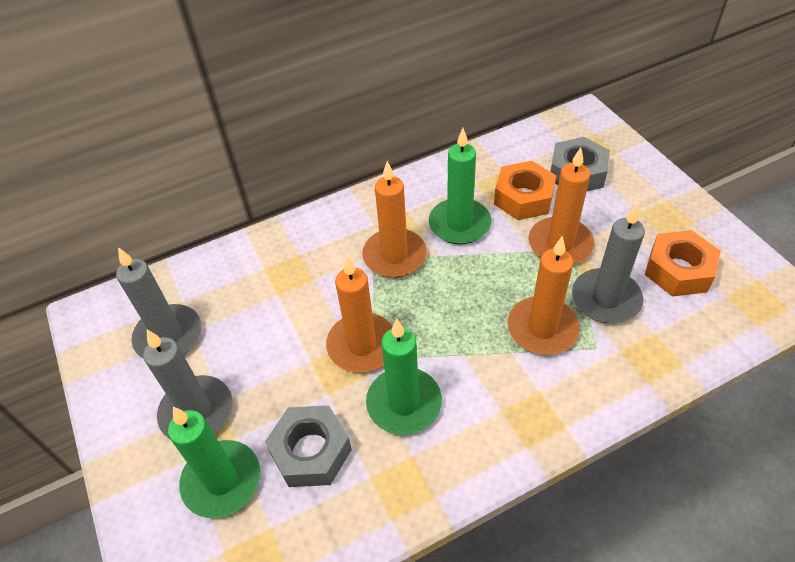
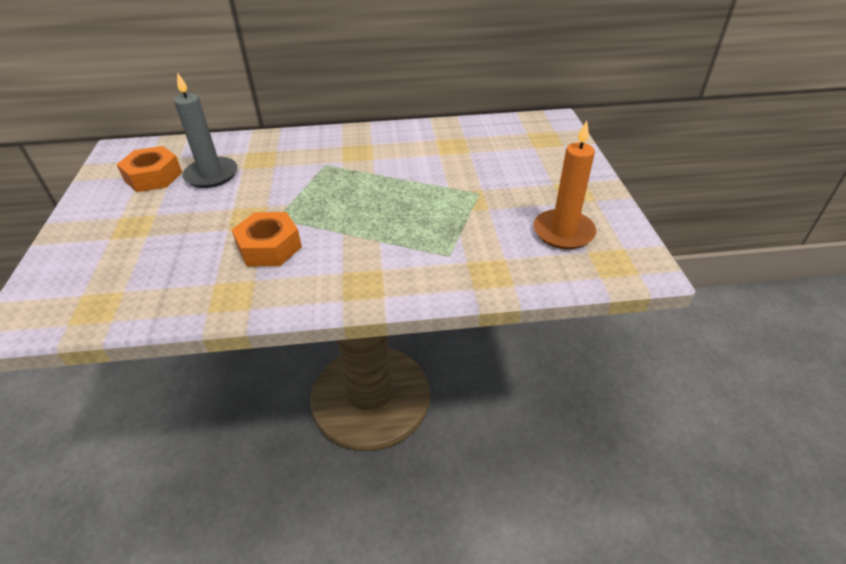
green candle: 3 -> 0
grey candle: 3 -> 1
grey nut: 2 -> 0
orange candle: 4 -> 1

